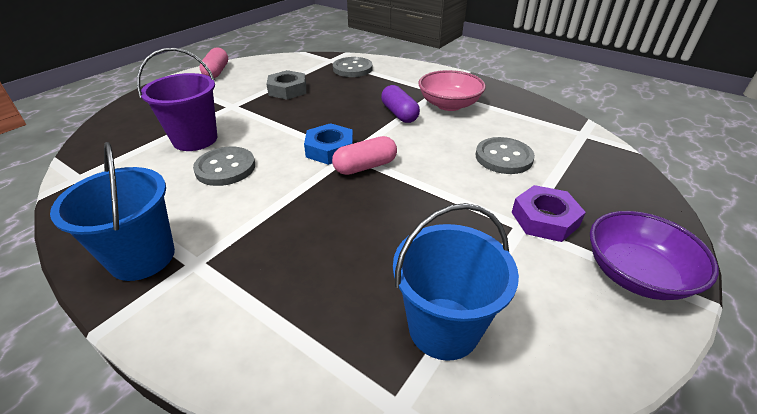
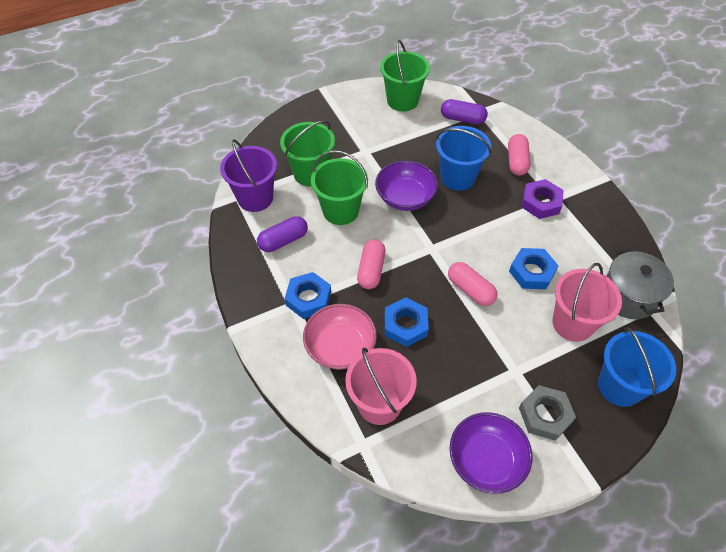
blue nut: 1 -> 3
green bucket: 0 -> 3
grey button: 3 -> 0
grey pot: 0 -> 1
pink bucket: 0 -> 2
pink capsule: 2 -> 3
purple bowl: 1 -> 2
purple capsule: 1 -> 2

